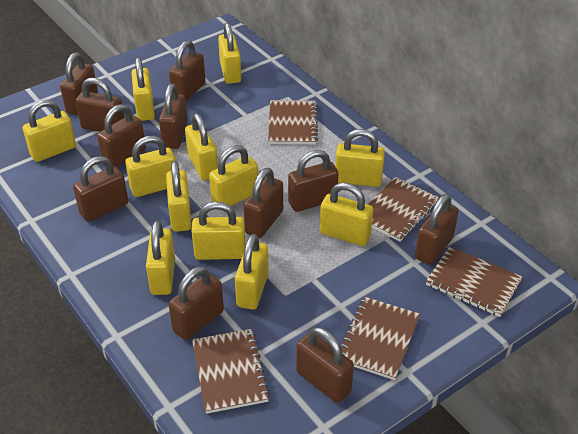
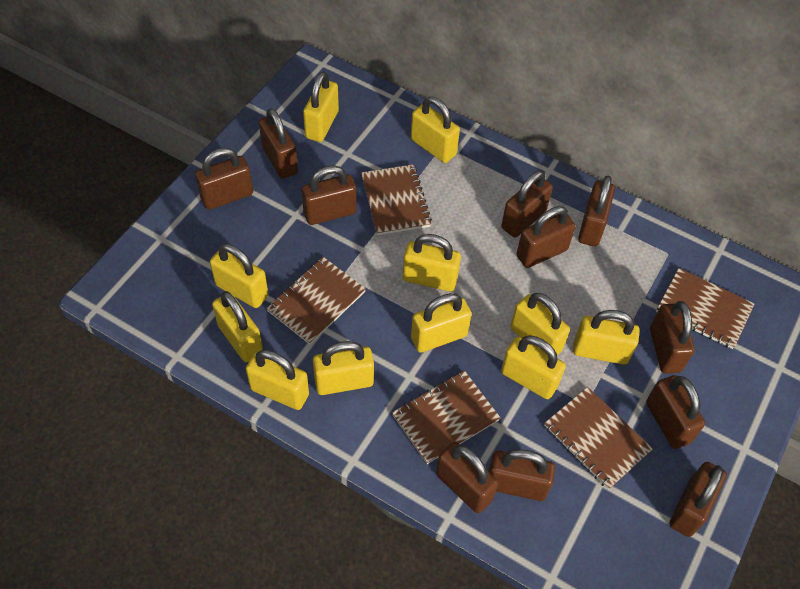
yellow padlock: 12 -> 11

